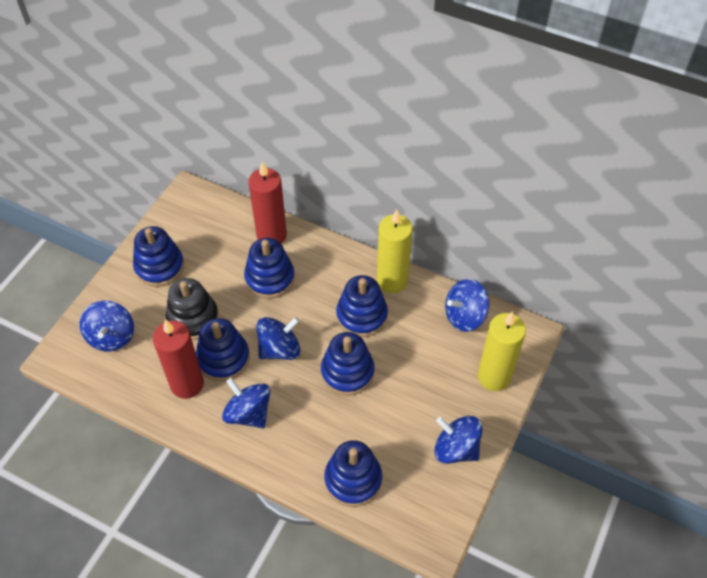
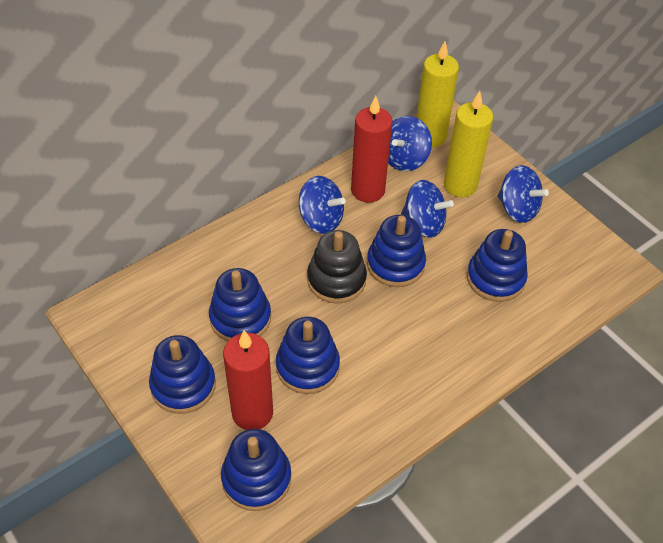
blue spinning top: 5 -> 4

